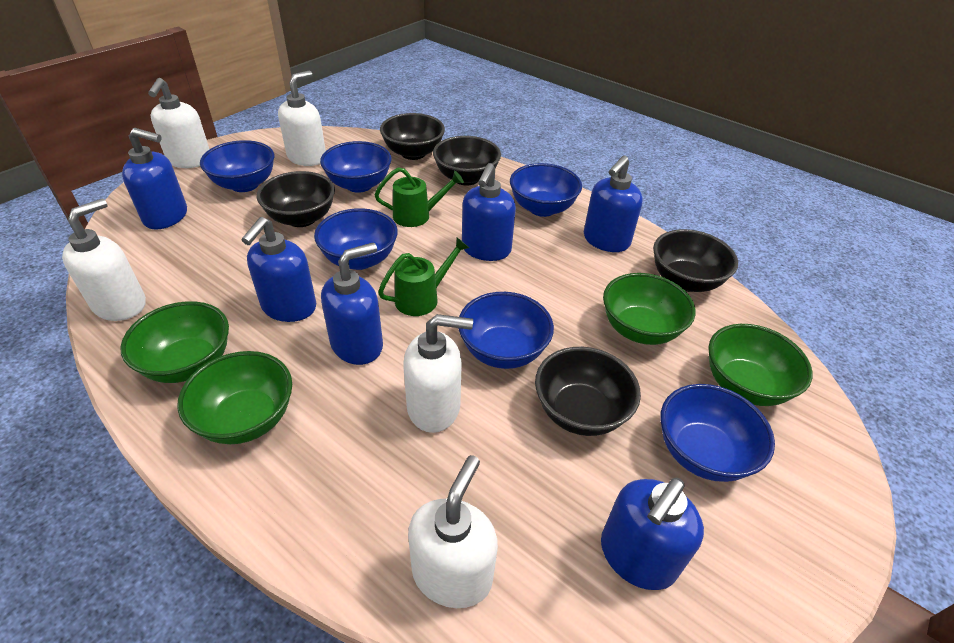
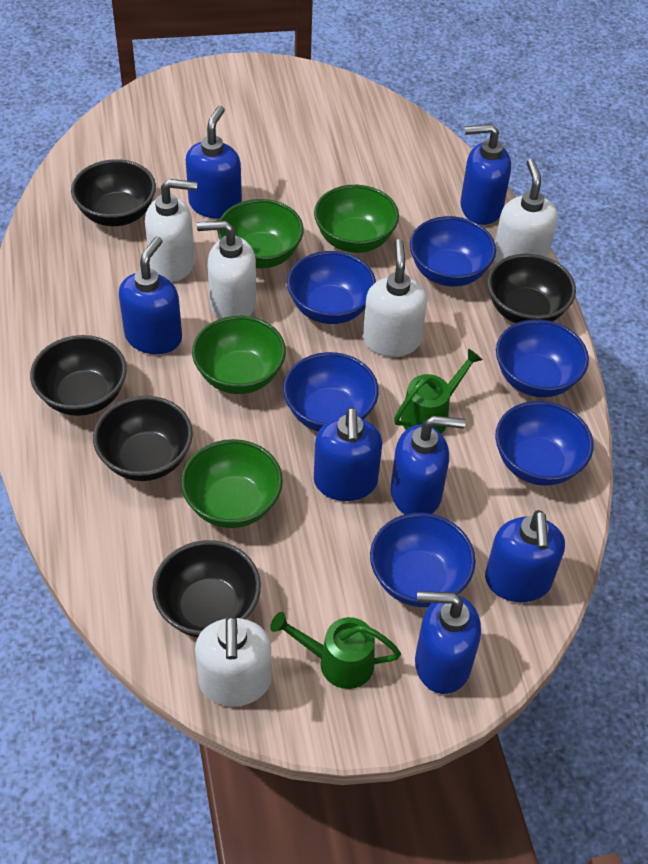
blue soap dispenser: 6 -> 7

